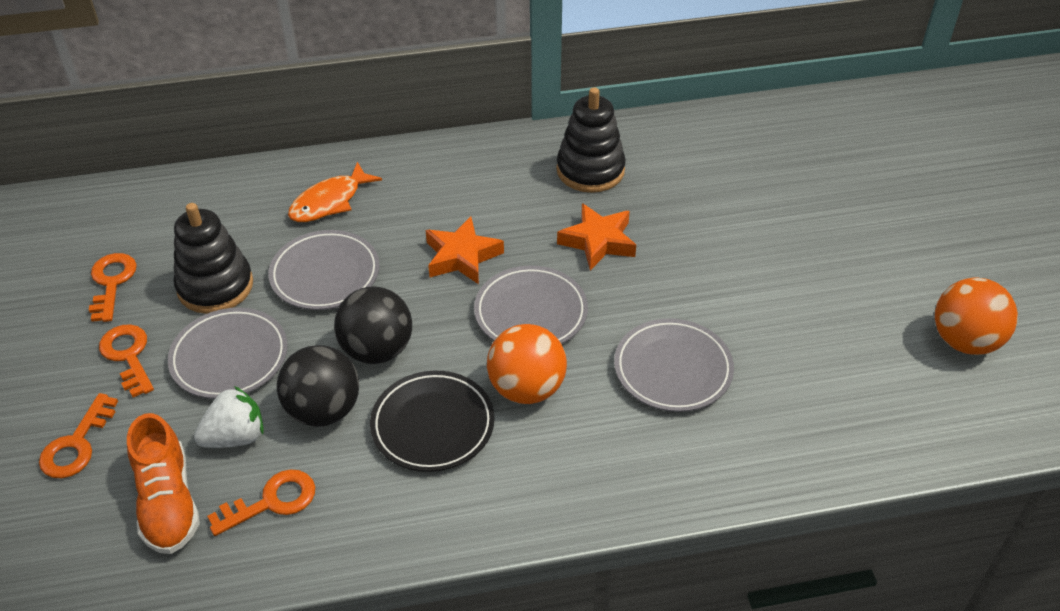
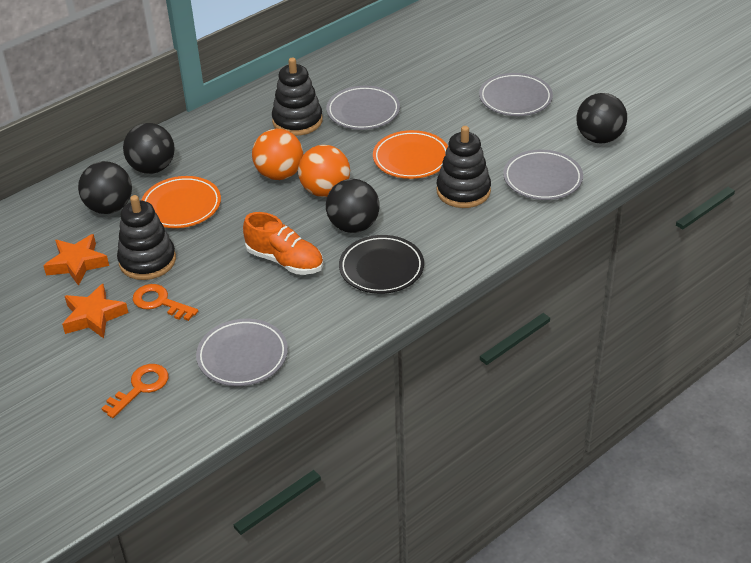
black ball: 2 -> 4
black stacking toy: 2 -> 3
orange fish: 1 -> 0
orange key: 4 -> 2
orange plate: 0 -> 2
white strawberry: 1 -> 0

